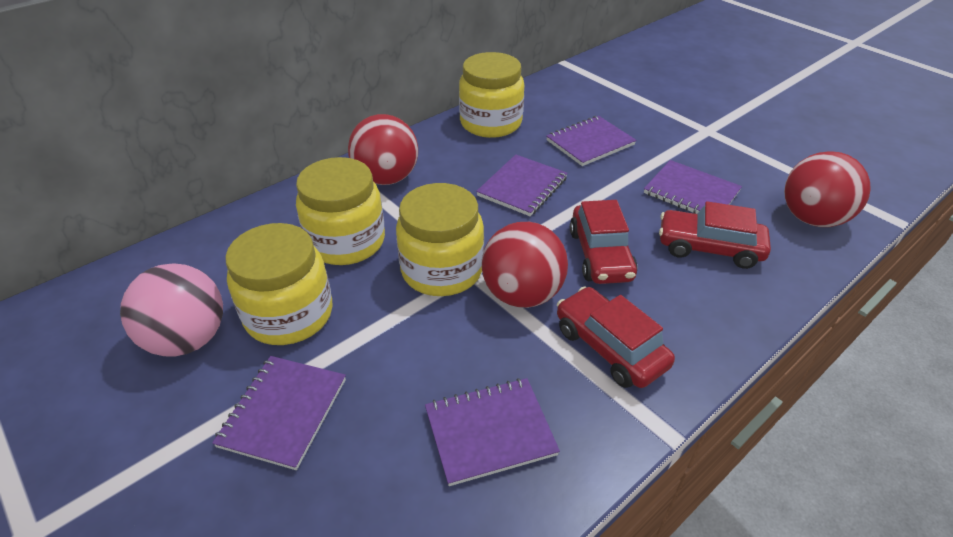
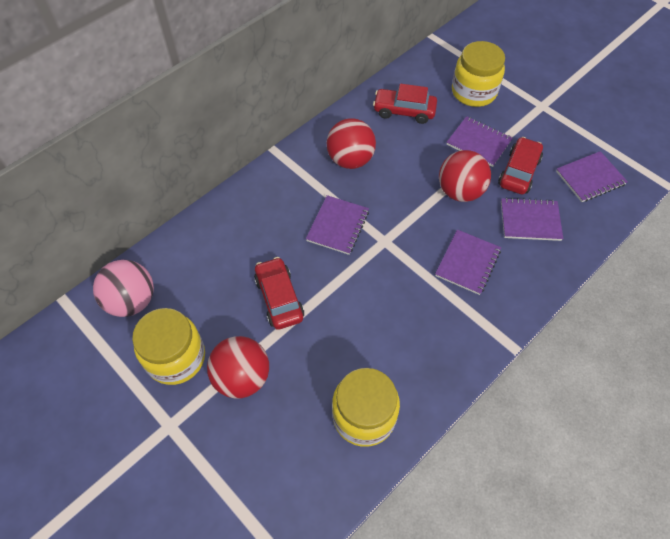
yellow jar: 4 -> 3

